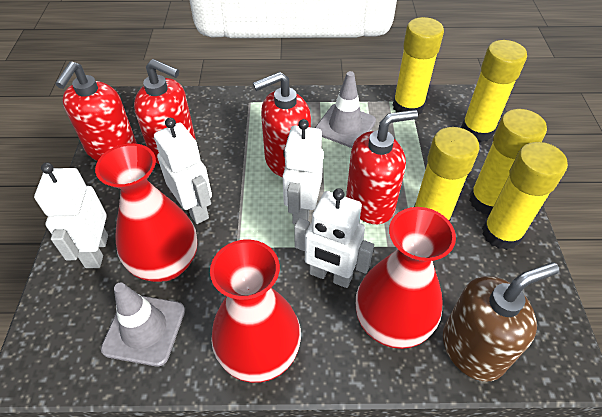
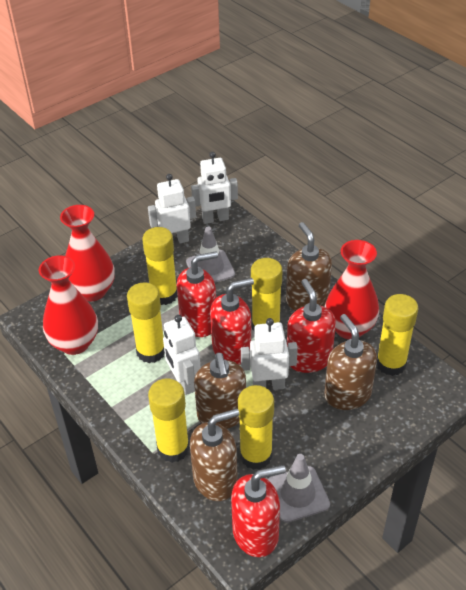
brown soap dispenser: 1 -> 4
yellow glue stick: 5 -> 6

